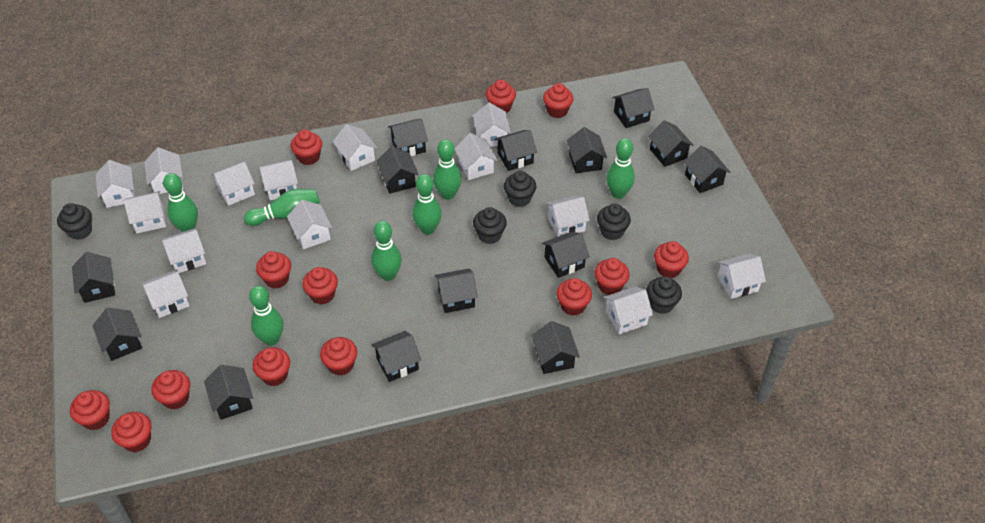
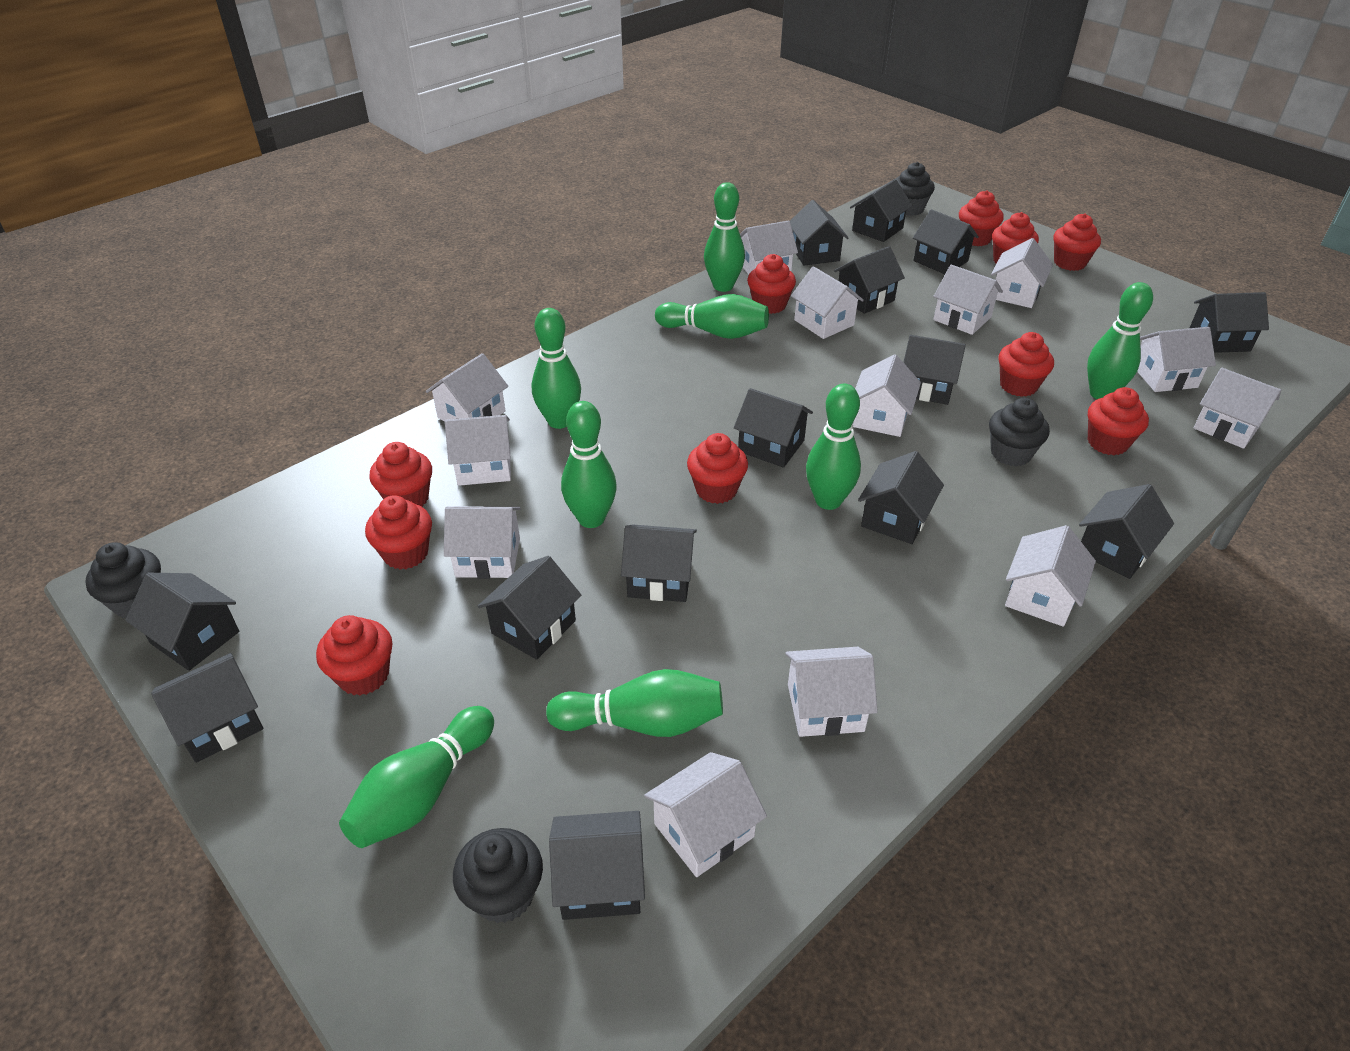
black cupcake: 5 -> 4
green bowling pin: 7 -> 8
red cupcake: 13 -> 10
white house: 14 -> 13

